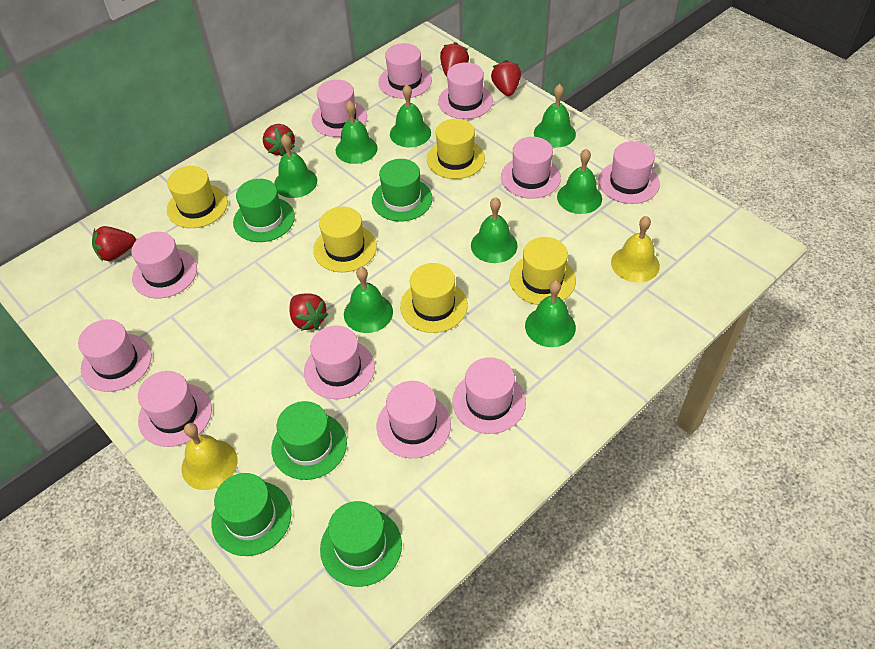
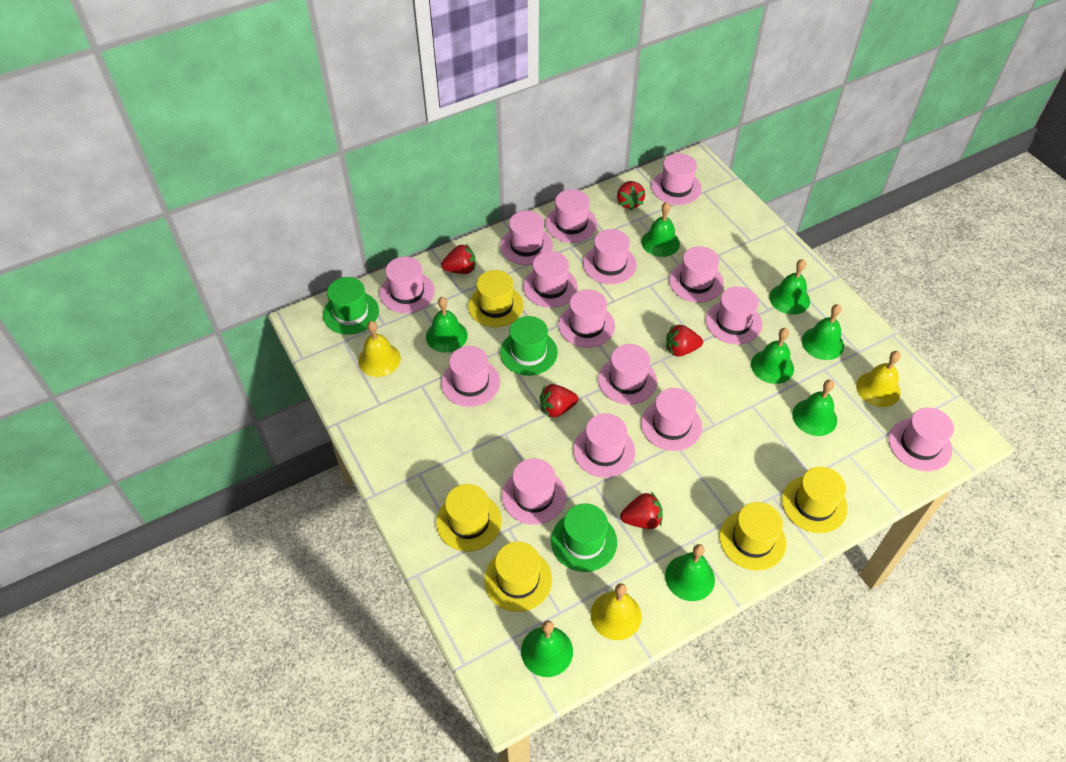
green hat: 5 -> 3
pink hat: 11 -> 15
yellow bell: 2 -> 3

